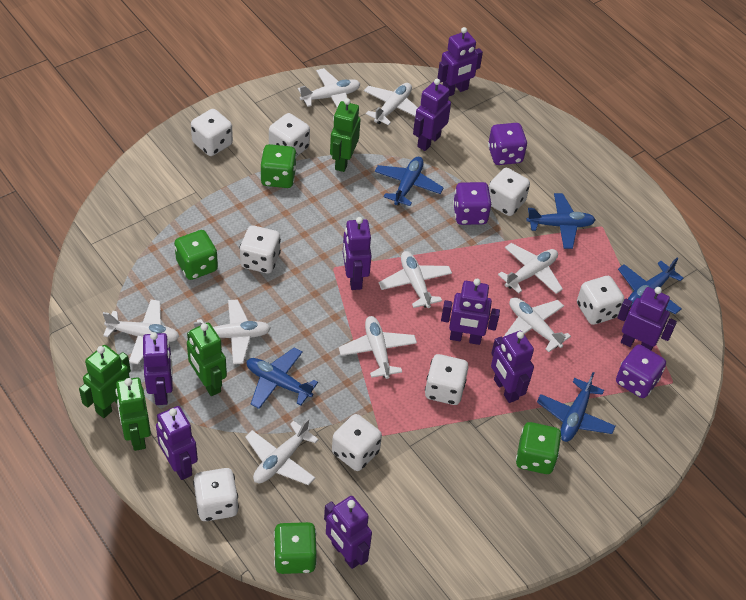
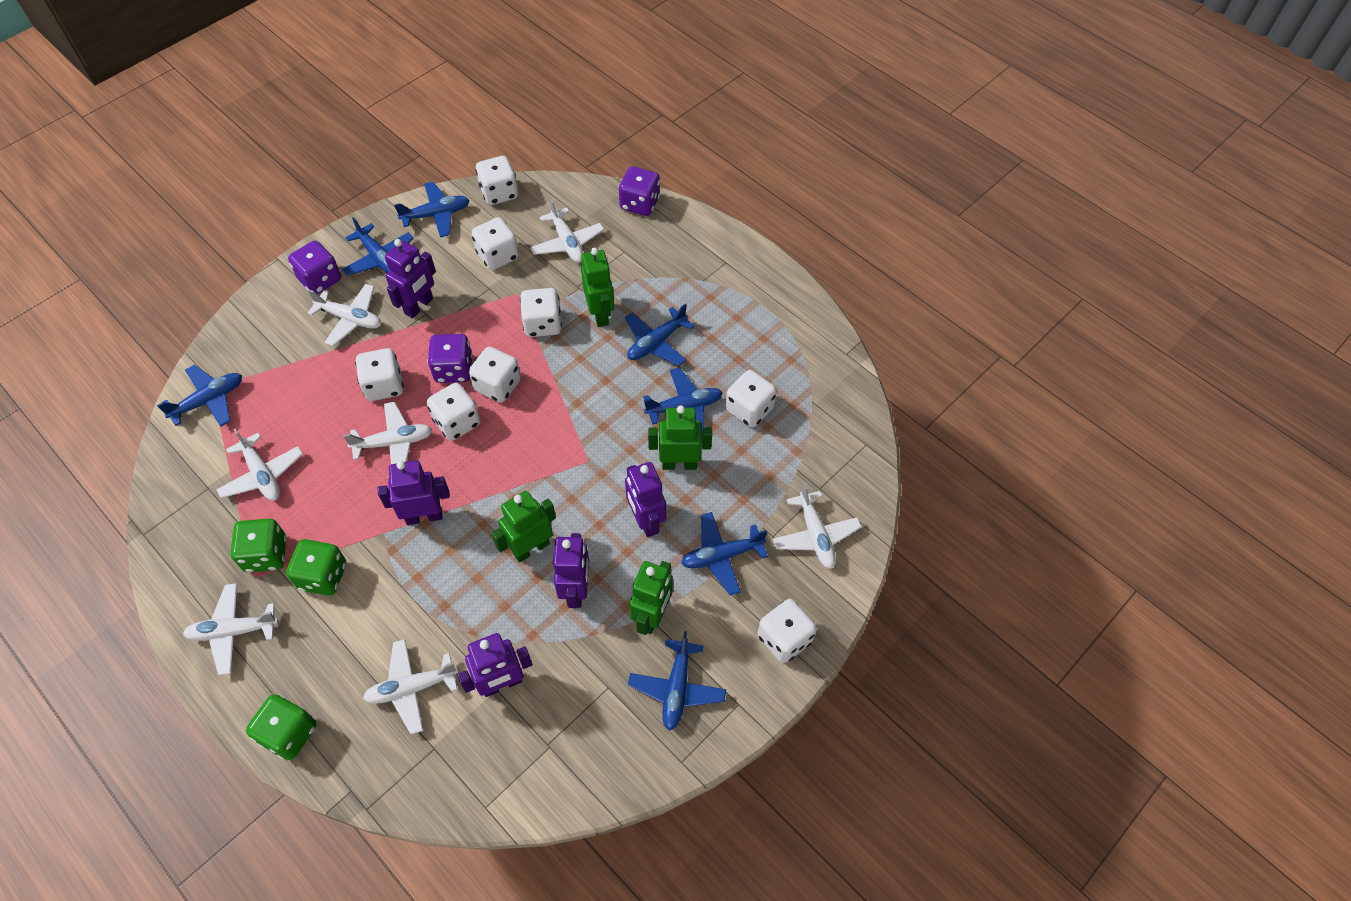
blue plane: 5 -> 7
green dice: 4 -> 3
purple robot: 9 -> 5
white plane: 9 -> 7

